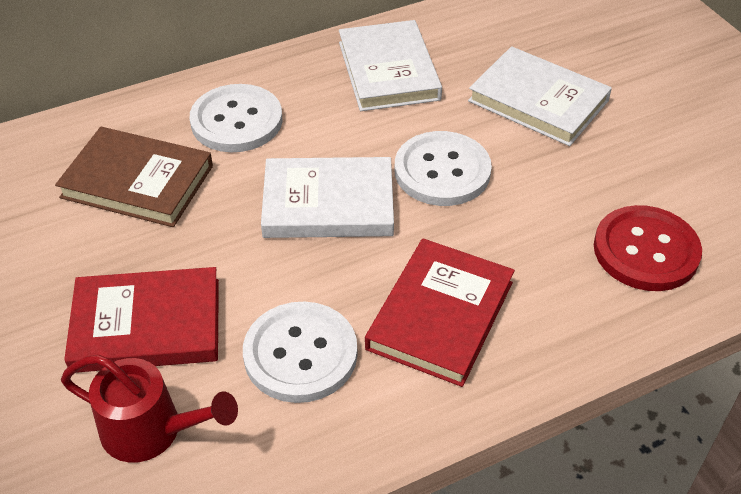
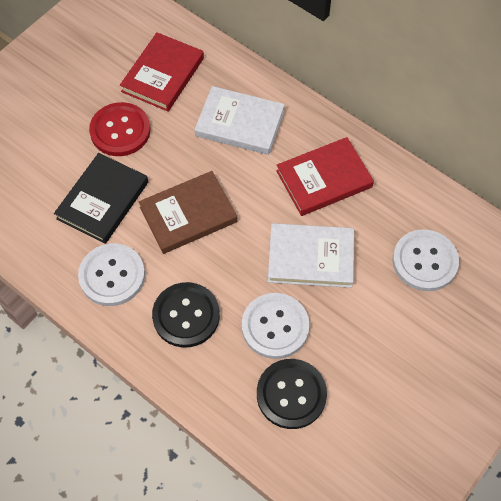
black book: 0 -> 1
black button: 0 -> 2
red watering can: 1 -> 0
white book: 3 -> 2

